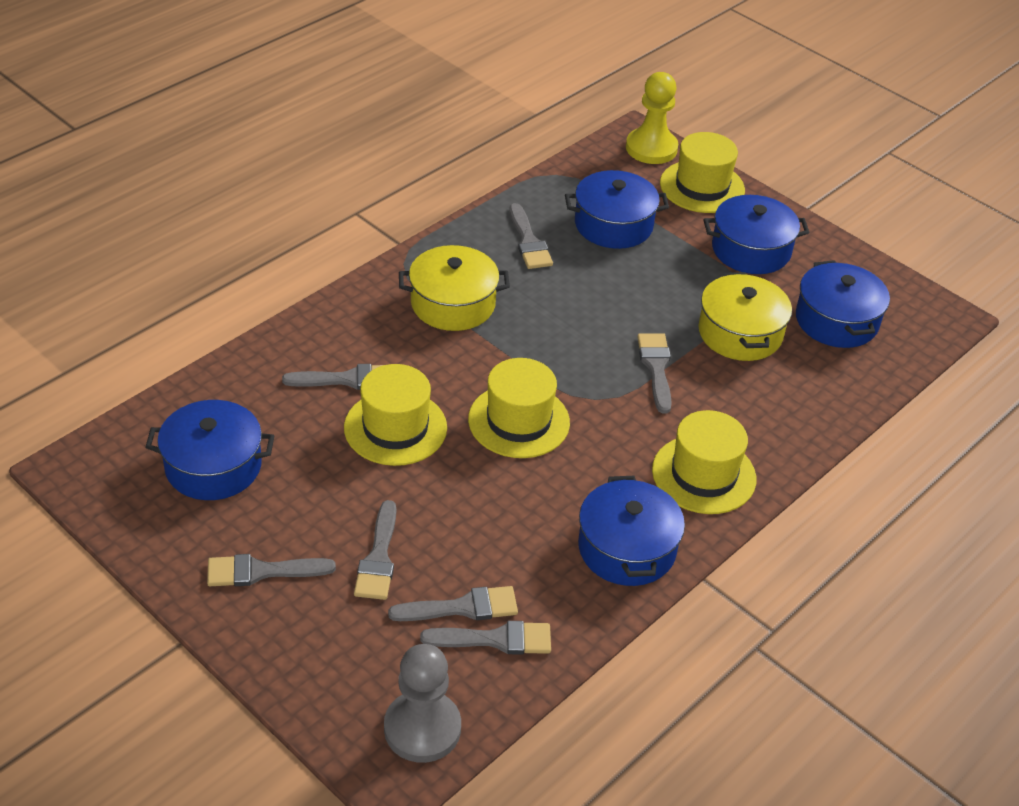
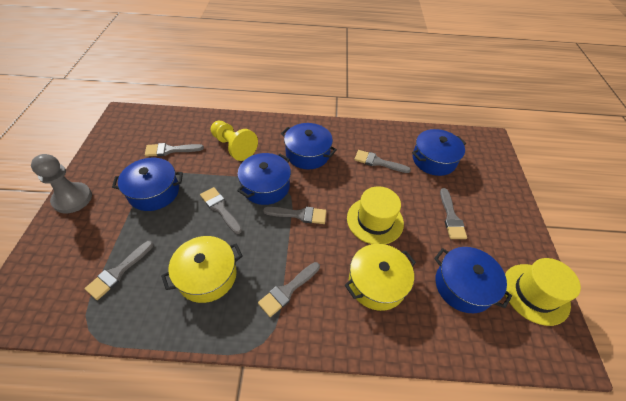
yellow hat: 4 -> 2

